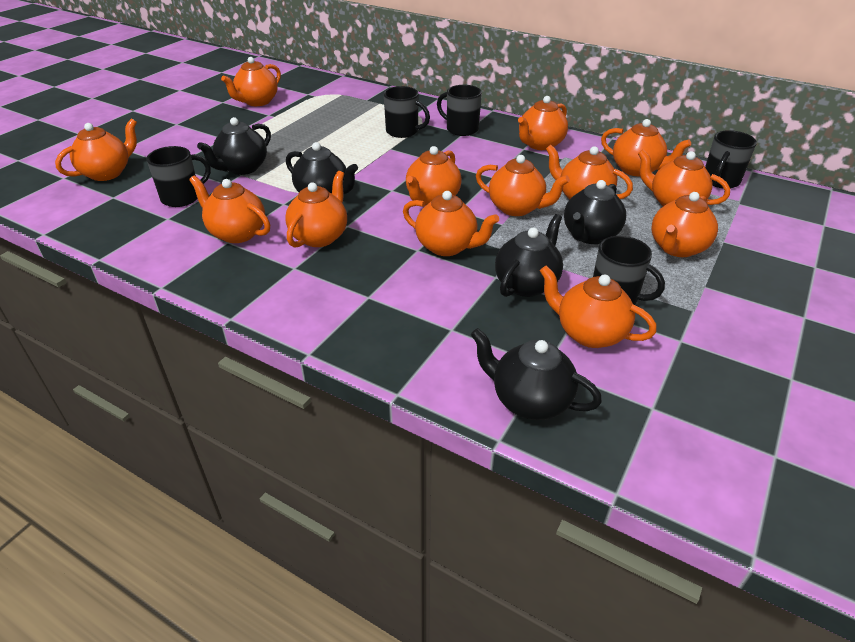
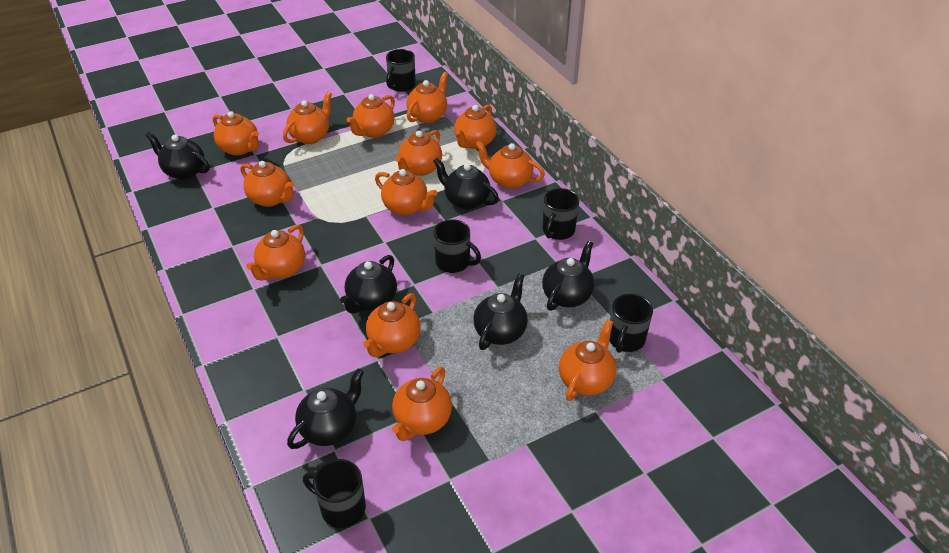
black teapot: 5 -> 6

